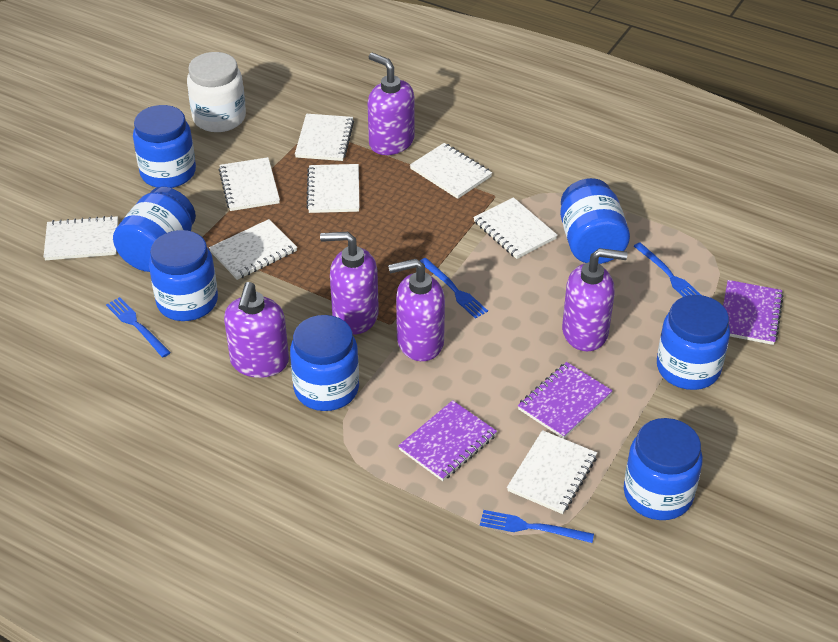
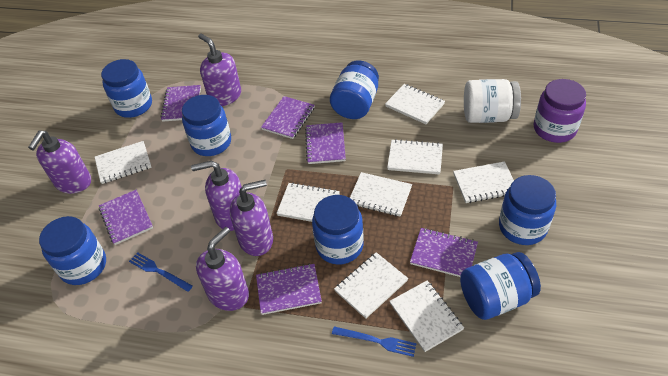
blue fork: 4 -> 2
purple jar: 0 -> 1
purple notebook: 3 -> 6

